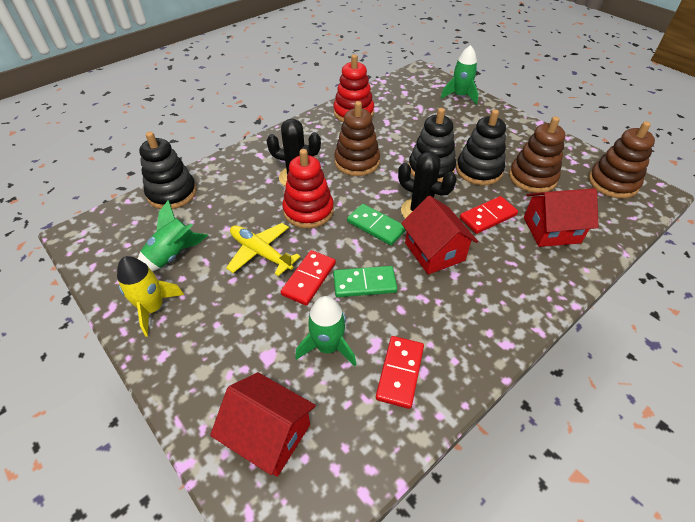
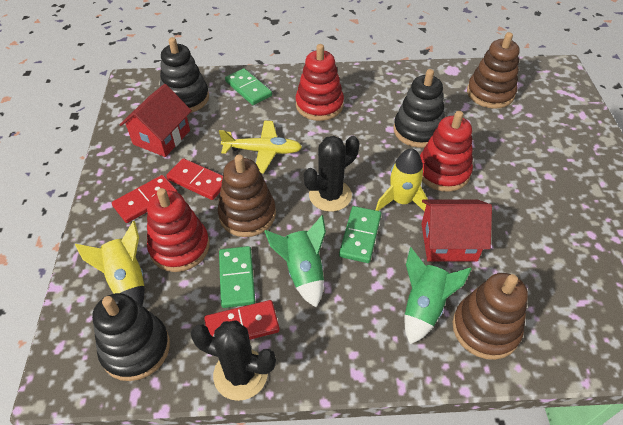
green domino: 2 -> 3
green rocket: 3 -> 2
red house: 3 -> 2
red stacking toy: 2 -> 3
yellow rocket: 1 -> 2

